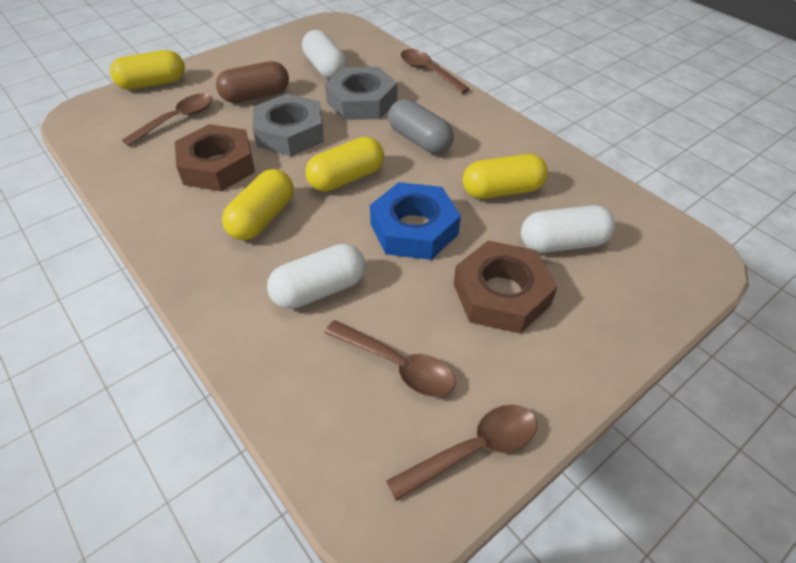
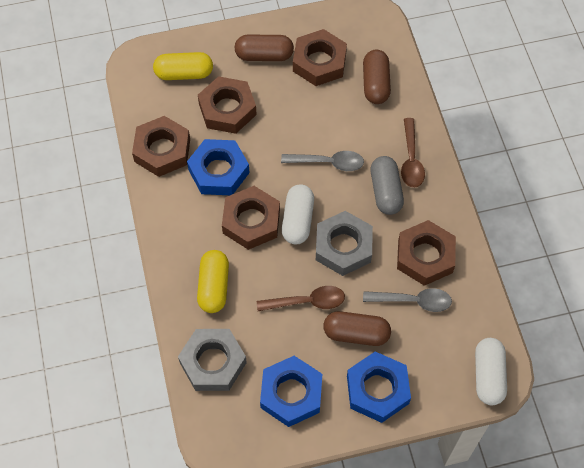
blue nut: 1 -> 3
brown capsule: 1 -> 3
brown nut: 2 -> 5
brown spoon: 4 -> 2
grey spoon: 0 -> 2
white capsule: 3 -> 2
yellow capsule: 4 -> 2

